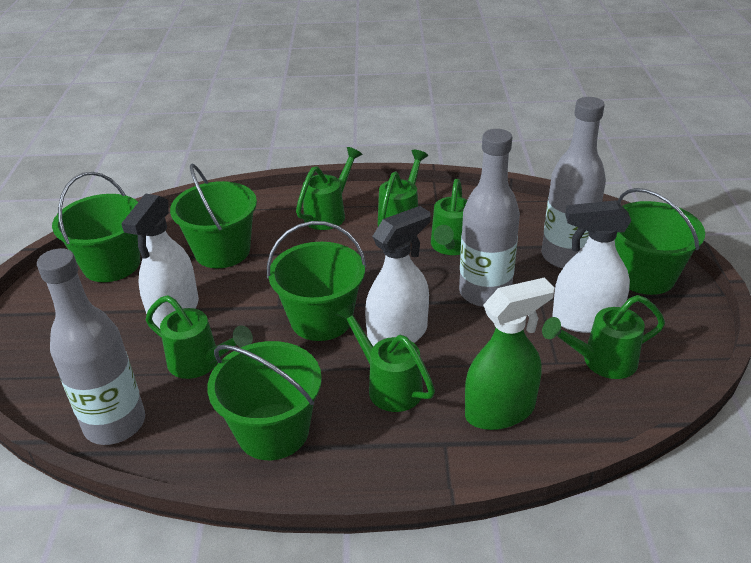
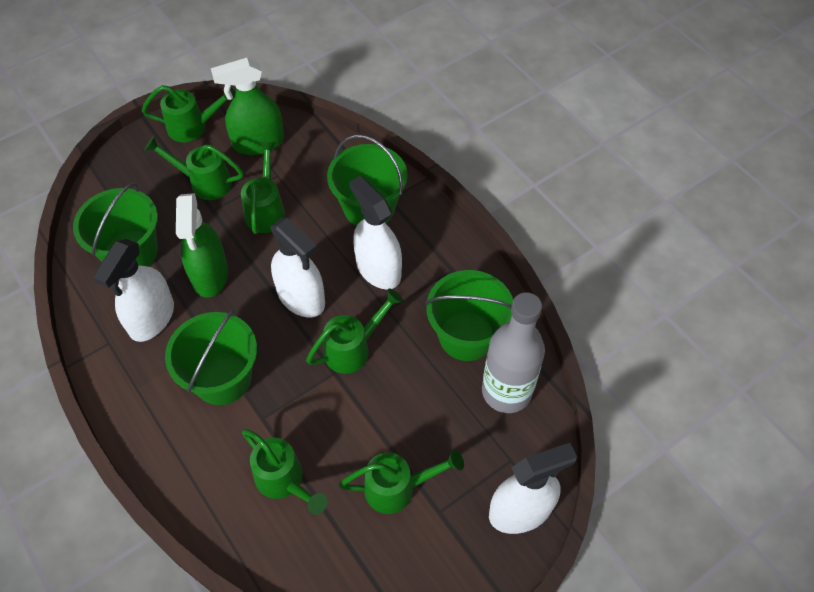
green bucket: 5 -> 4
green spray bottle: 1 -> 2
grey bottle: 3 -> 1
white spray bottle: 3 -> 4

